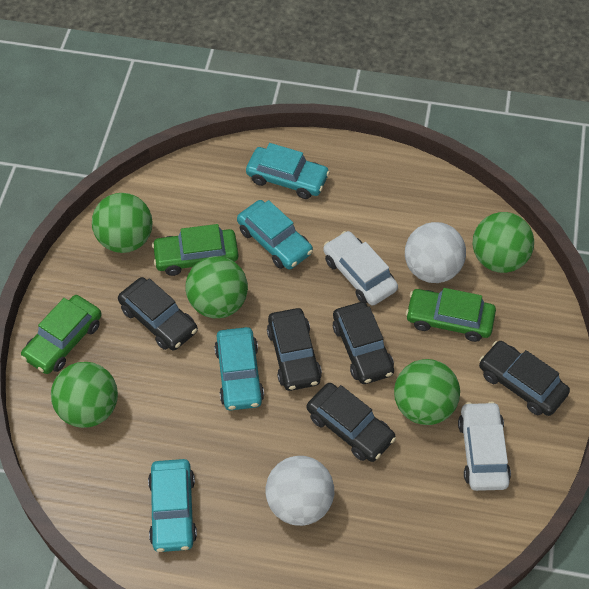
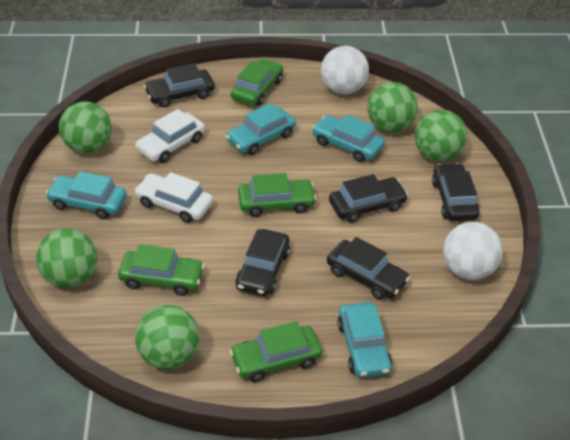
green car: 3 -> 4

